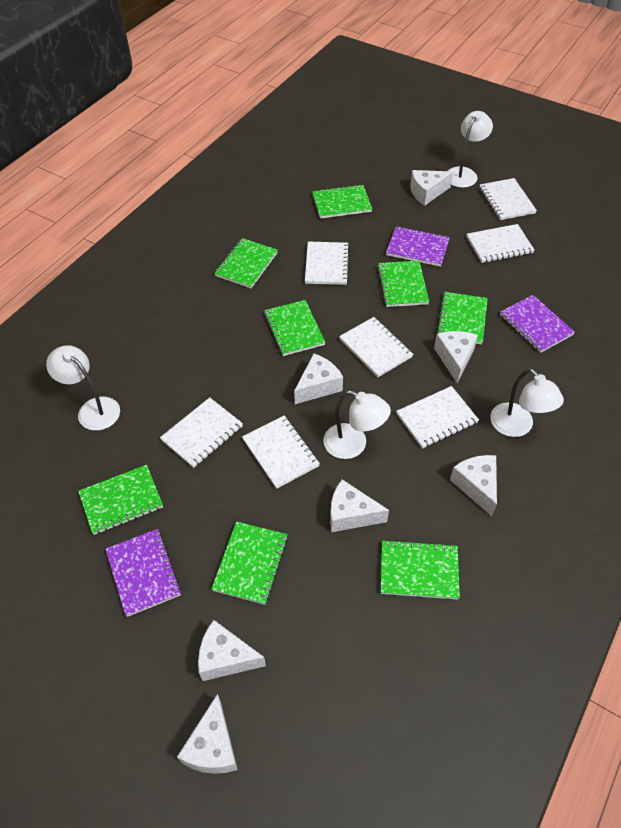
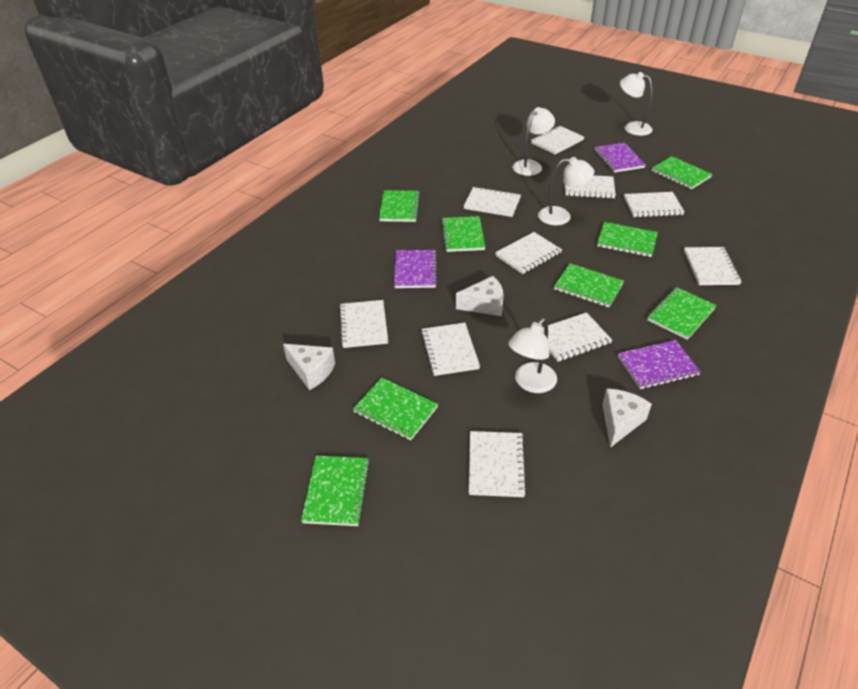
white cheese: 7 -> 3
white notebook: 7 -> 10

